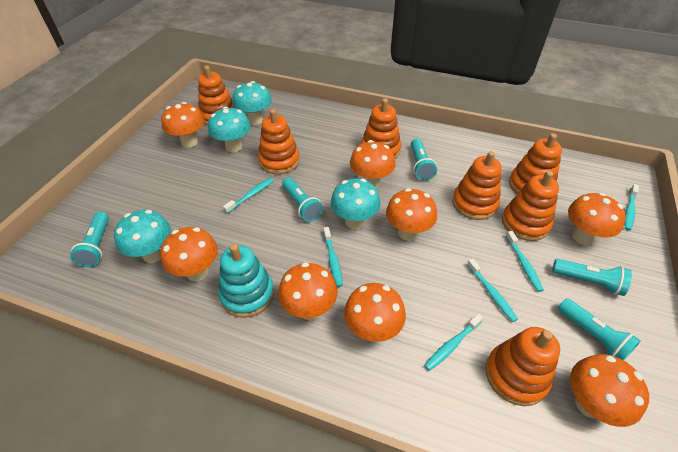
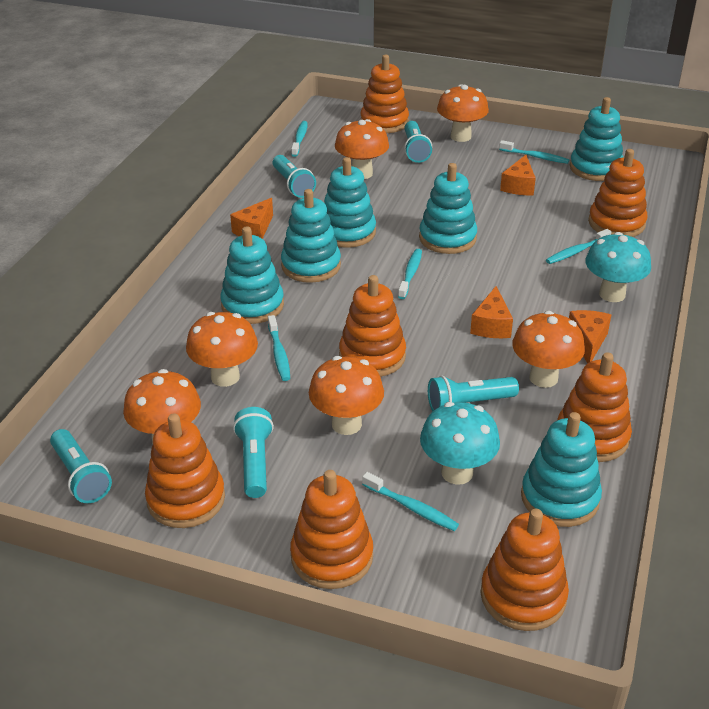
orange cheese: 0 -> 4
orange mushroom: 8 -> 6
turquoise mushroom: 4 -> 2
turquoise stacking toy: 1 -> 6

